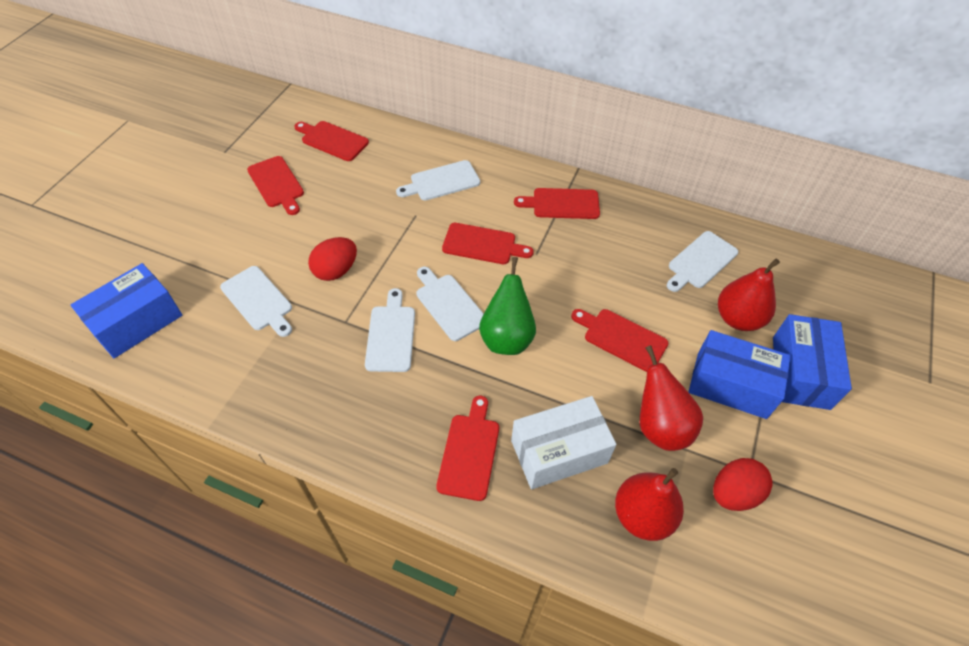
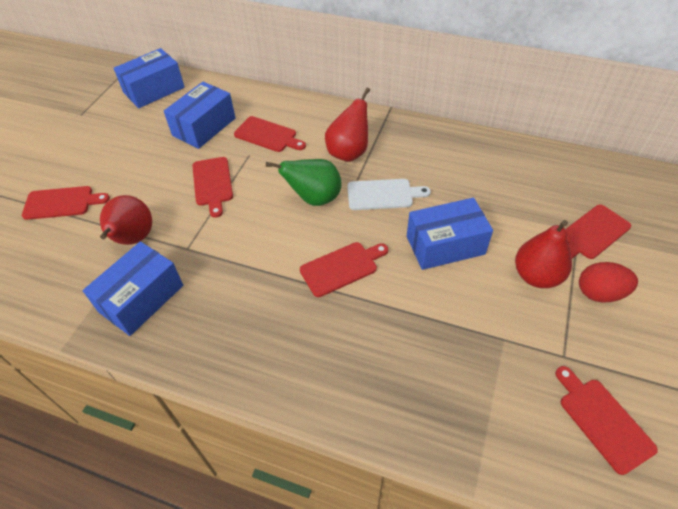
blue box: 3 -> 4
red egg: 2 -> 1
white box: 1 -> 0
white cutting board: 5 -> 1

